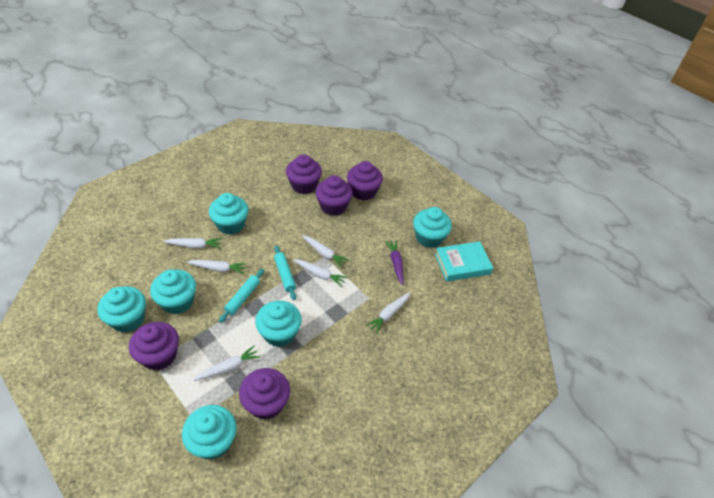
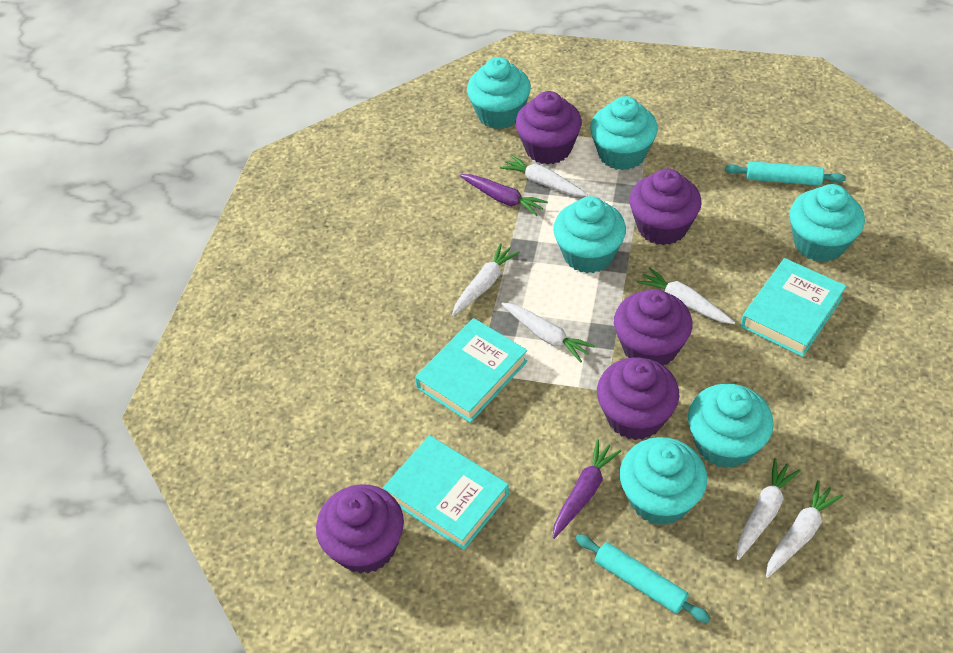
purple carrot: 1 -> 2
turquoise book: 1 -> 3

